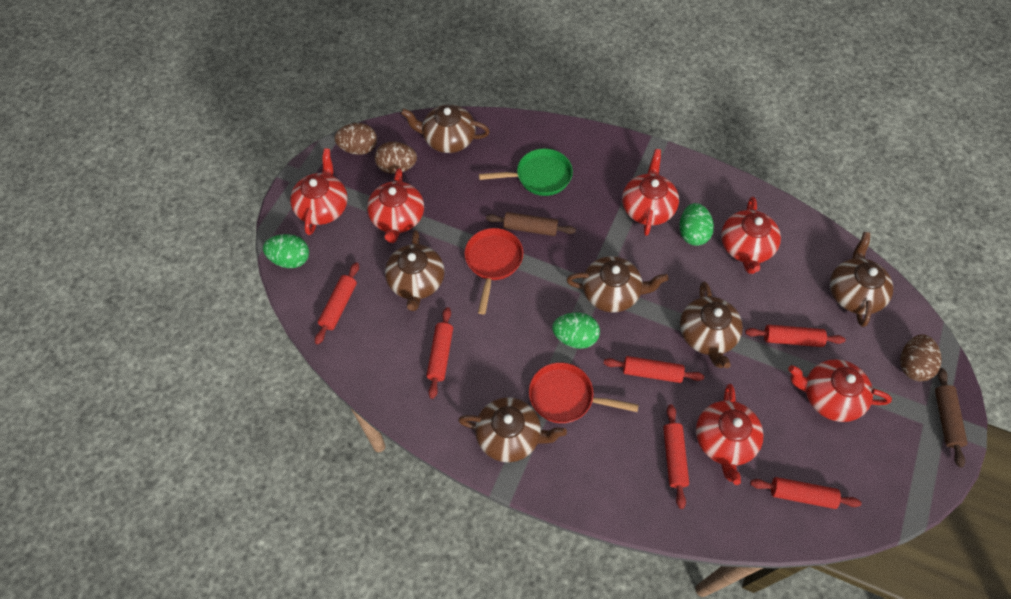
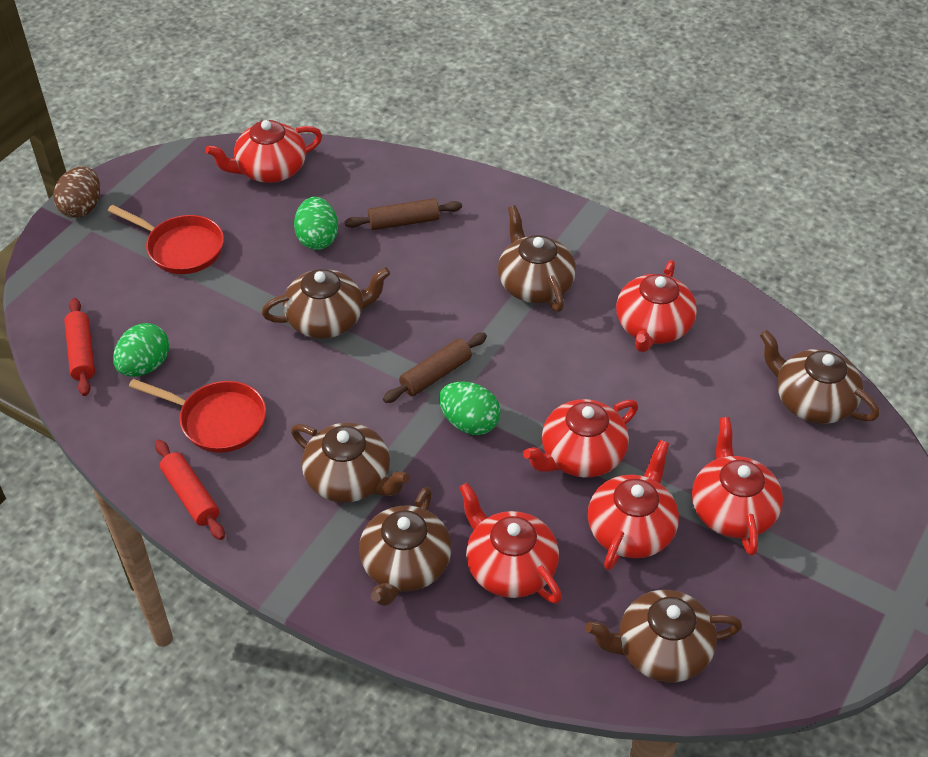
brown egg: 3 -> 1
green pan: 1 -> 0
red rolling pin: 6 -> 2

